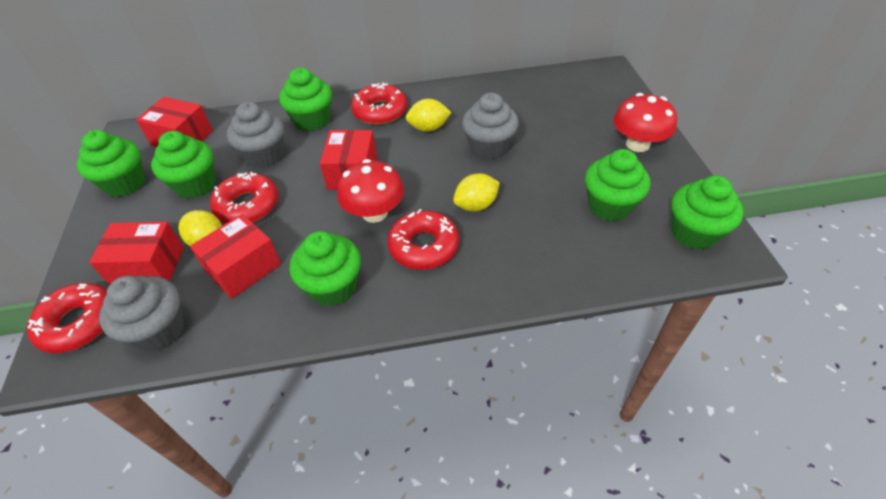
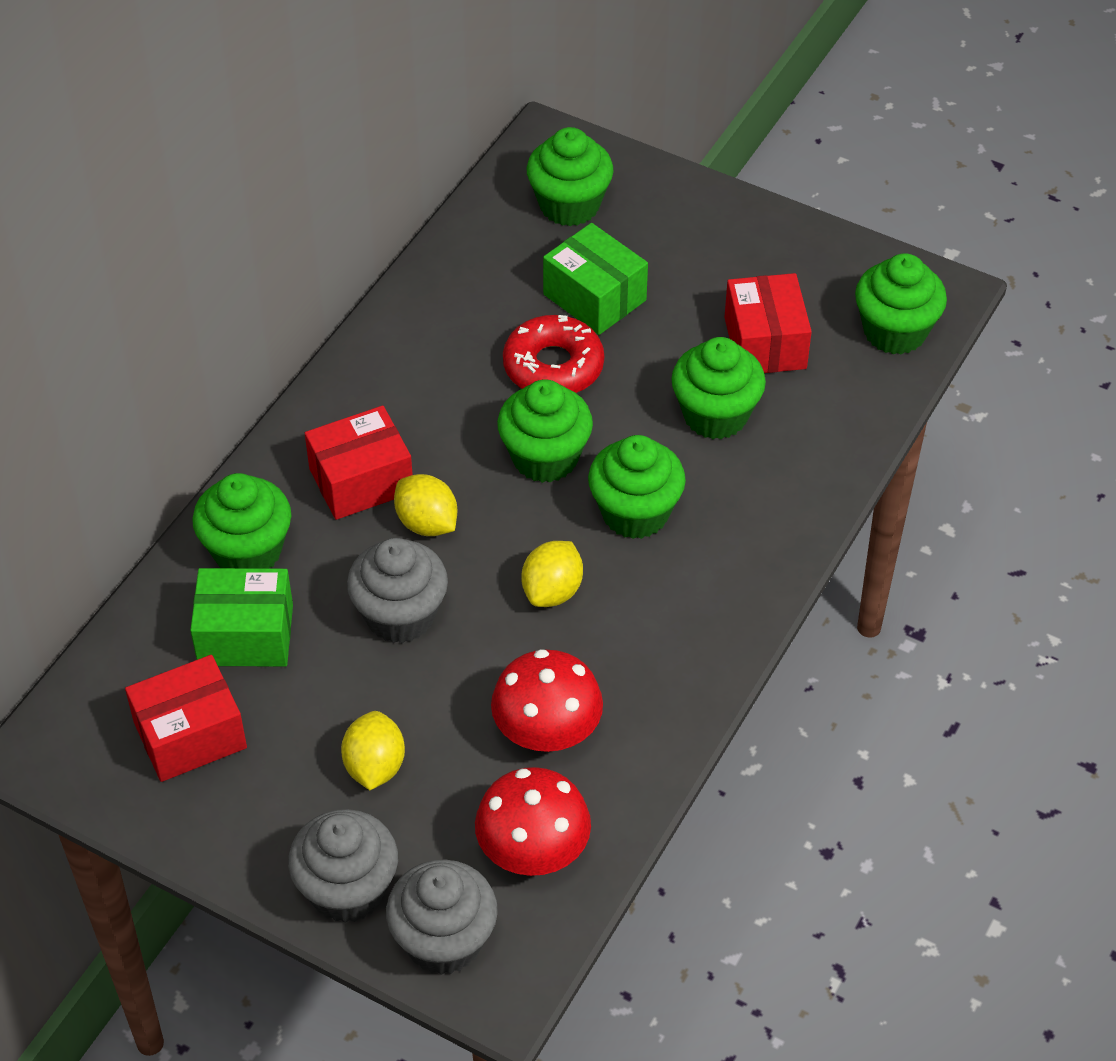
green box: 0 -> 2
red box: 4 -> 3
red donut: 4 -> 1

